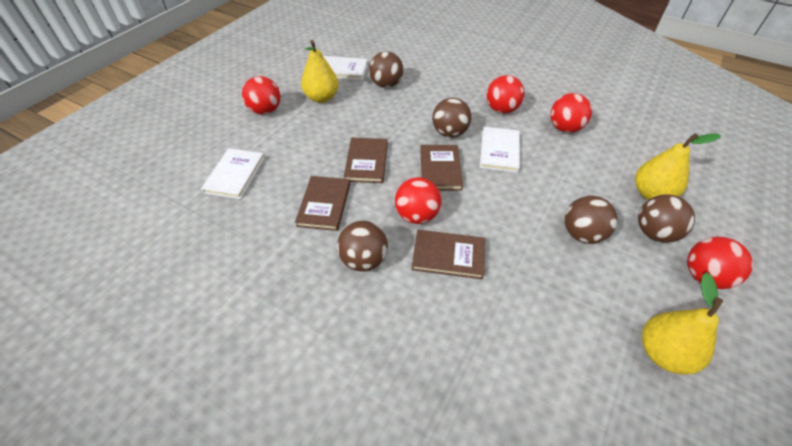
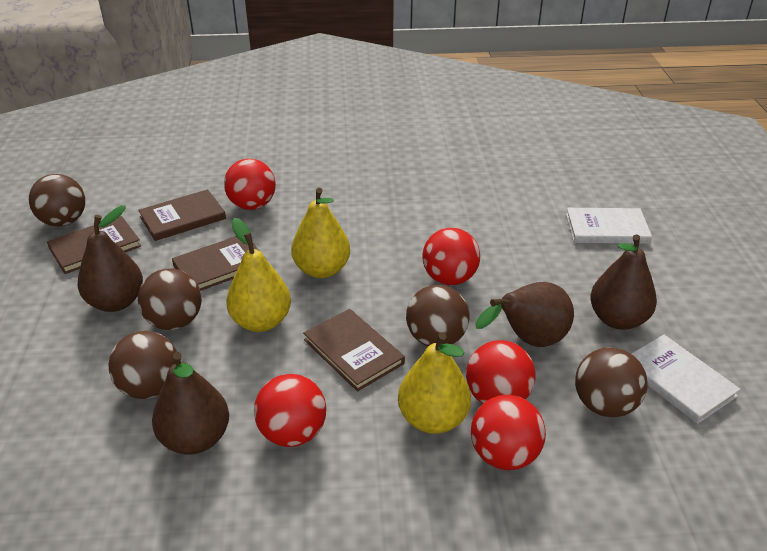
brown pear: 0 -> 4
white book: 3 -> 2

